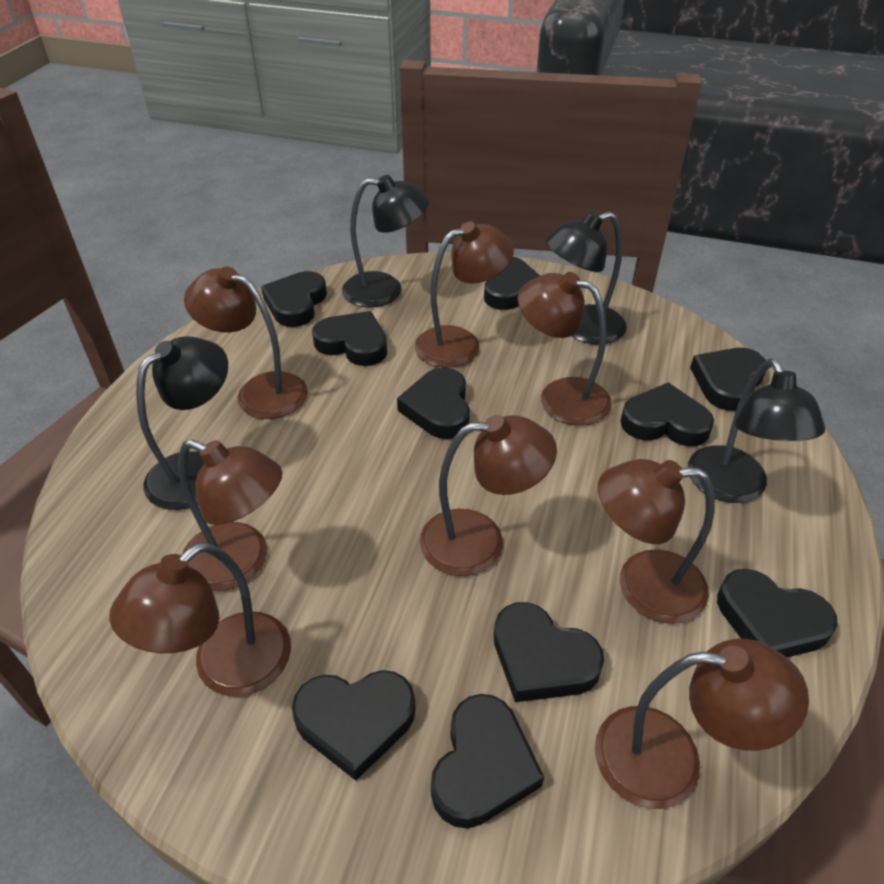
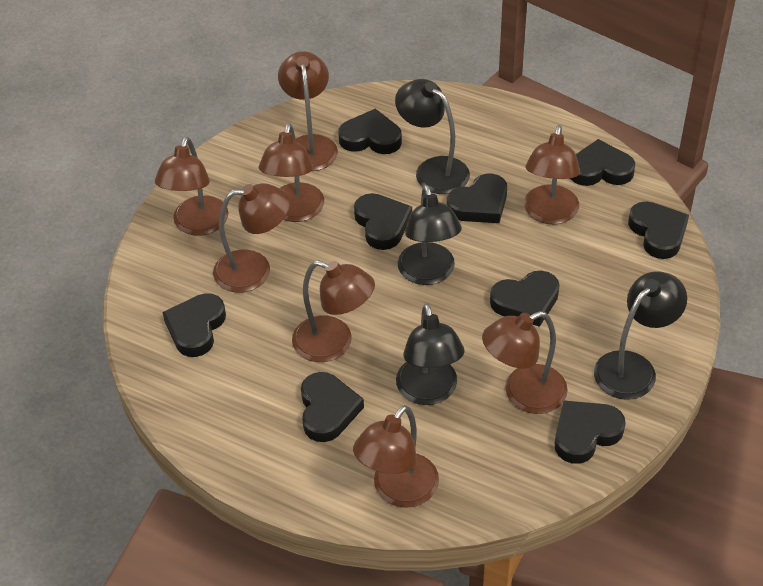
black heart: 10 -> 9

